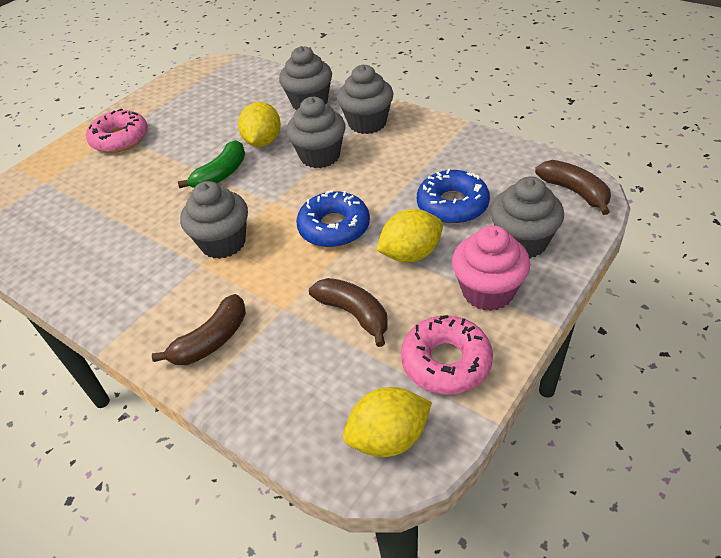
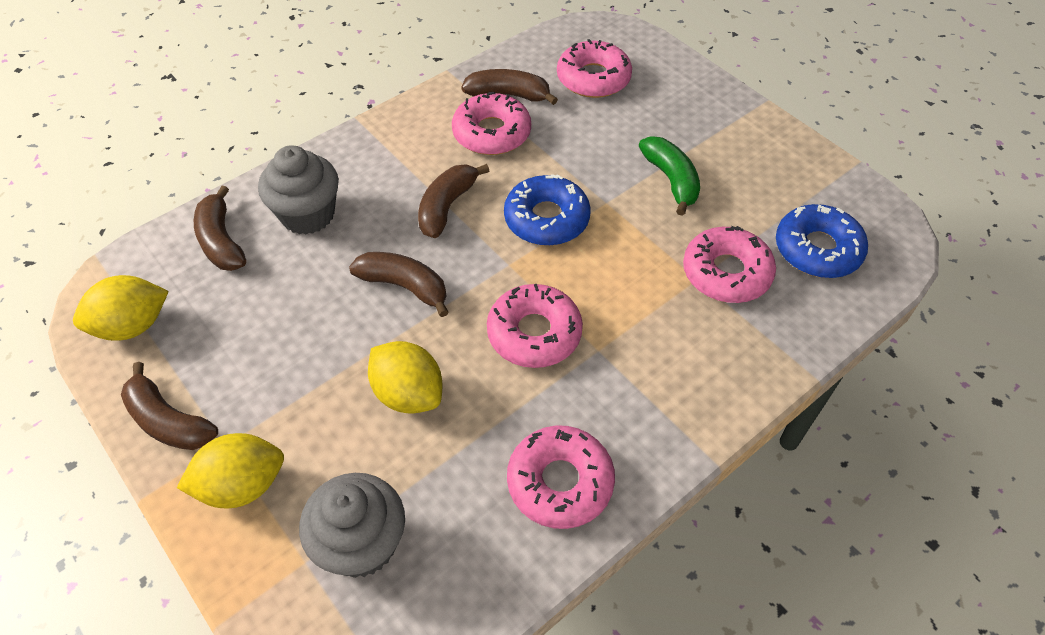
brown banana: 3 -> 5
grey cupcake: 5 -> 2
pink cupcake: 1 -> 0
pink donut: 2 -> 5

